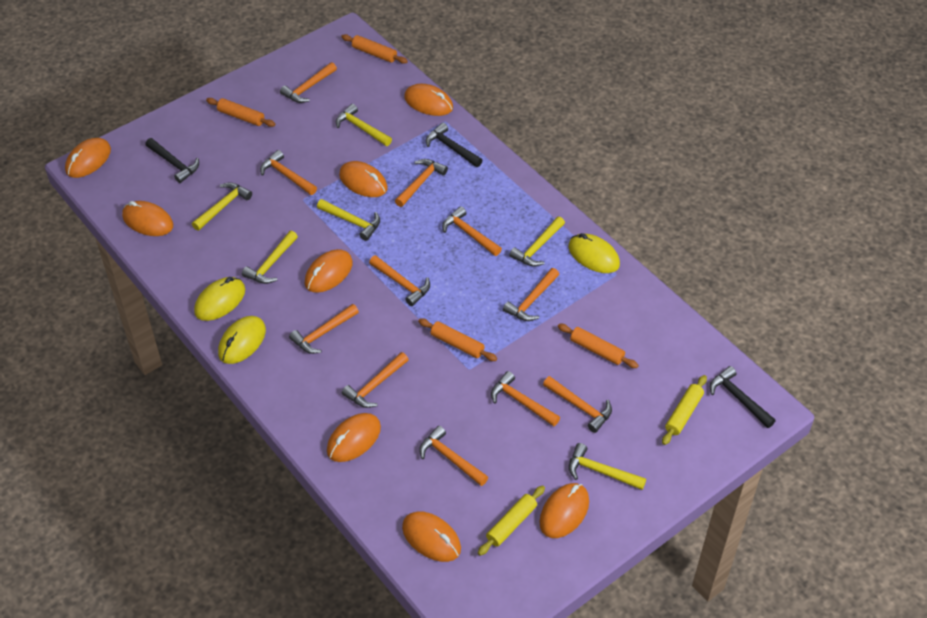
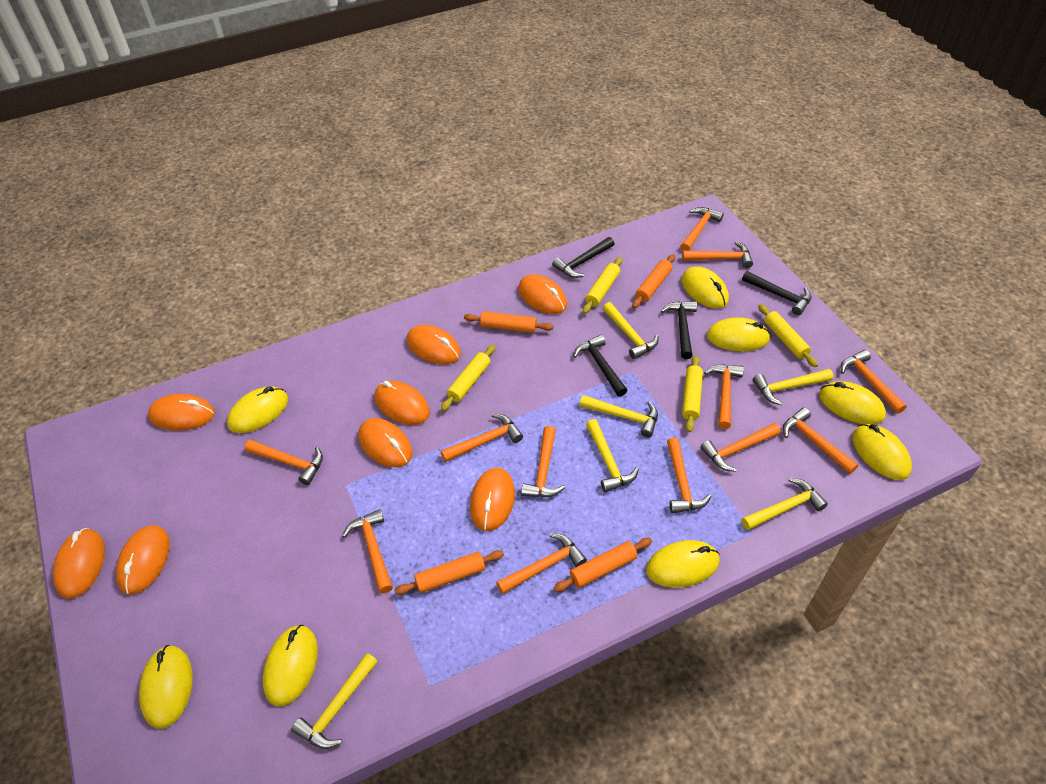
black hammer: 3 -> 4
orange hammer: 11 -> 12
yellow mouse: 3 -> 8
yellow rolling pin: 2 -> 4

